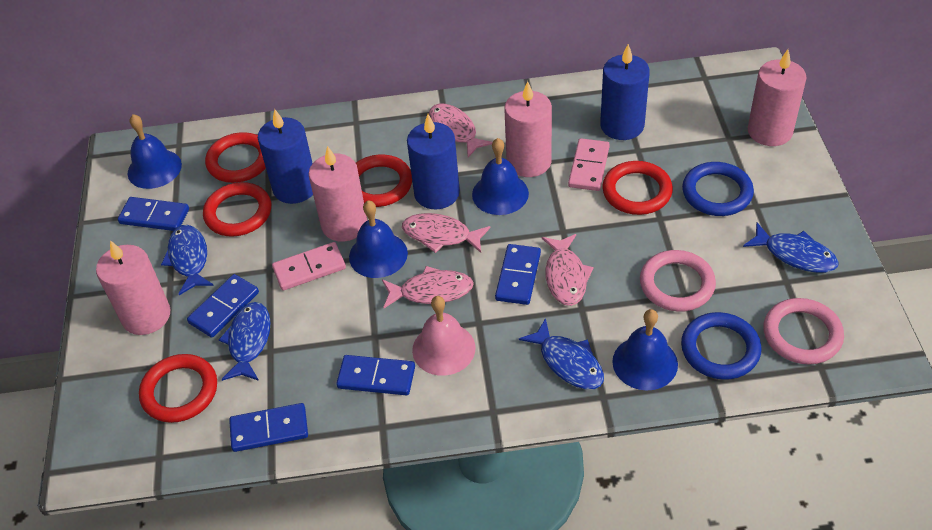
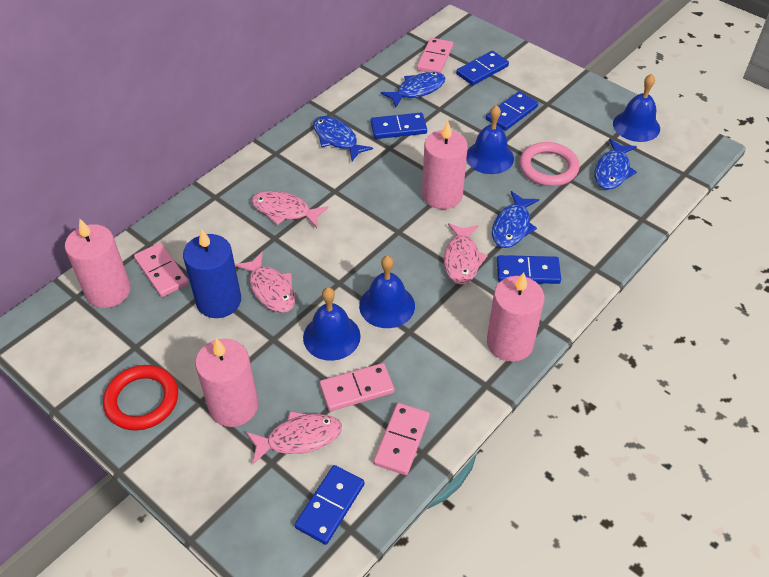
blue candle: 3 -> 1
blue ring: 2 -> 0
pink bell: 1 -> 0
pink domino: 2 -> 4
pink ring: 2 -> 1
red ring: 5 -> 1

